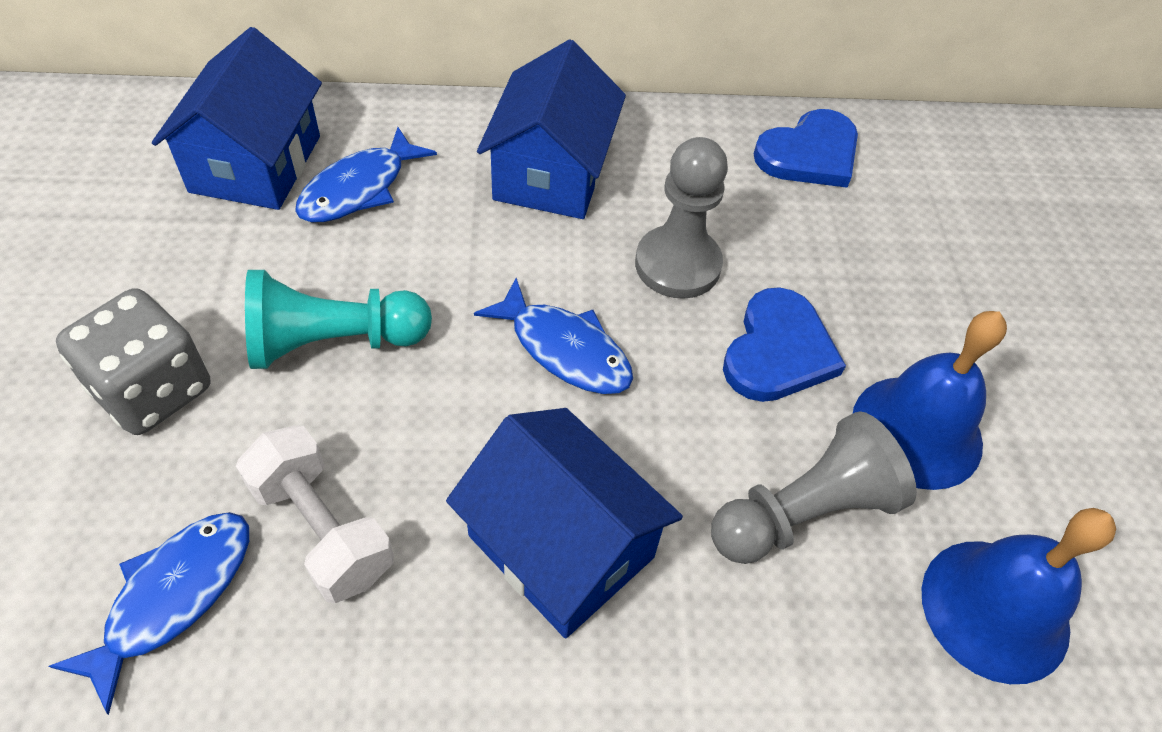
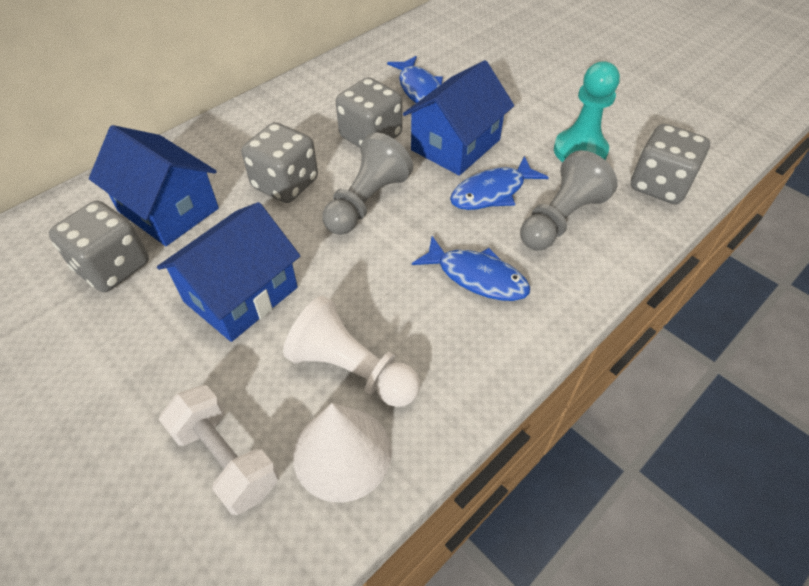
blue bell: 2 -> 0
blue heart: 2 -> 0
grey dice: 1 -> 4
white cone: 0 -> 1
white pawn: 0 -> 1

